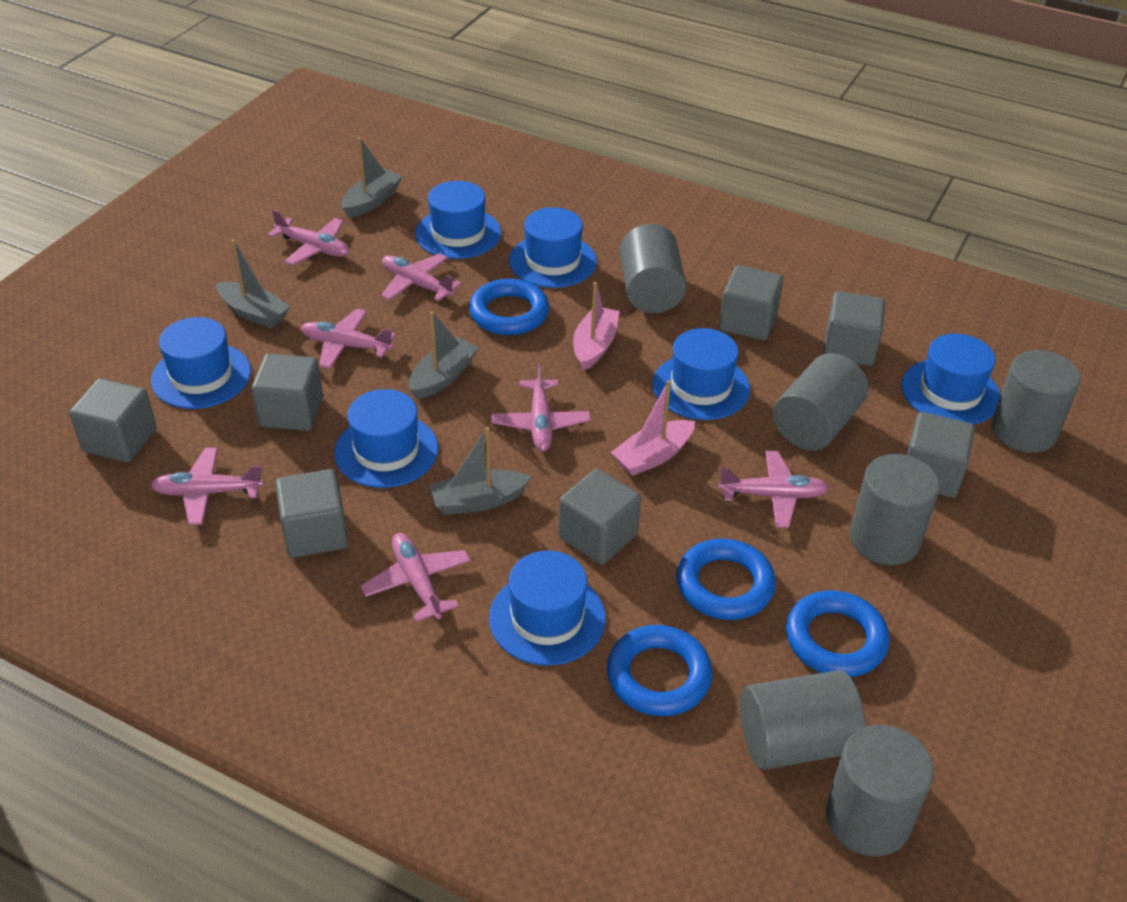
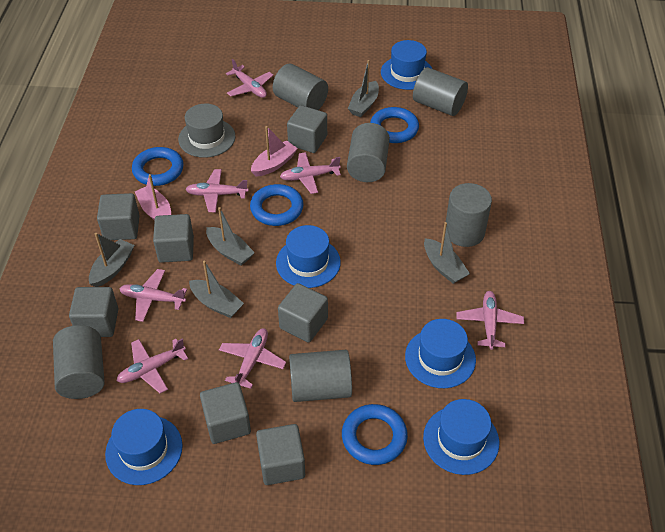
blue hat: 7 -> 5
grey boat: 4 -> 5
grey hat: 0 -> 1

